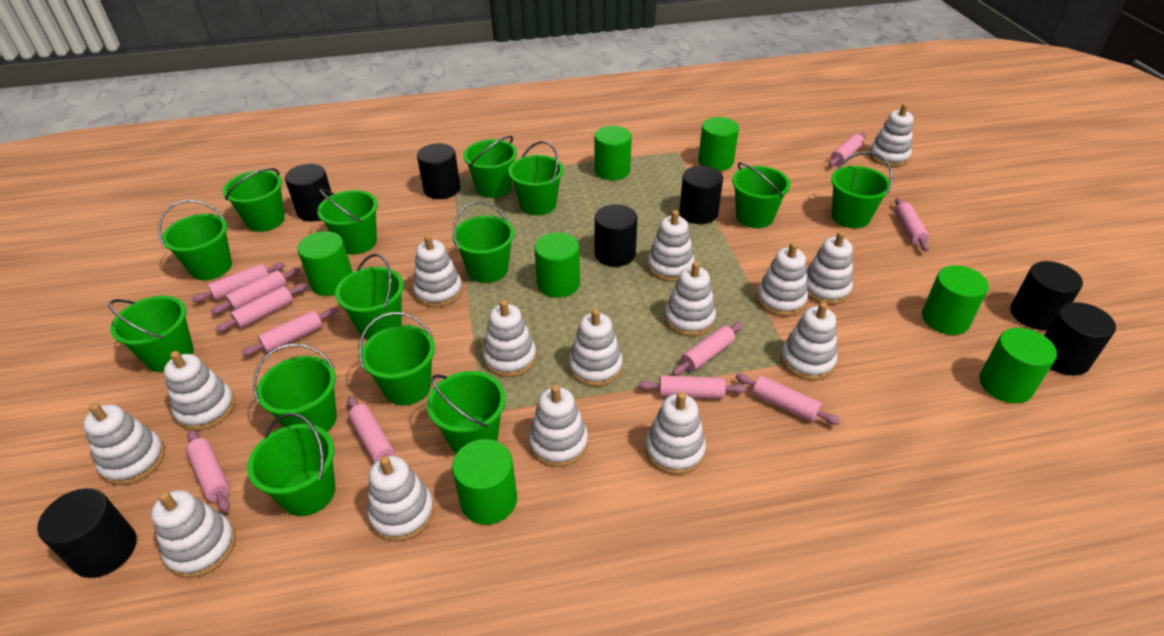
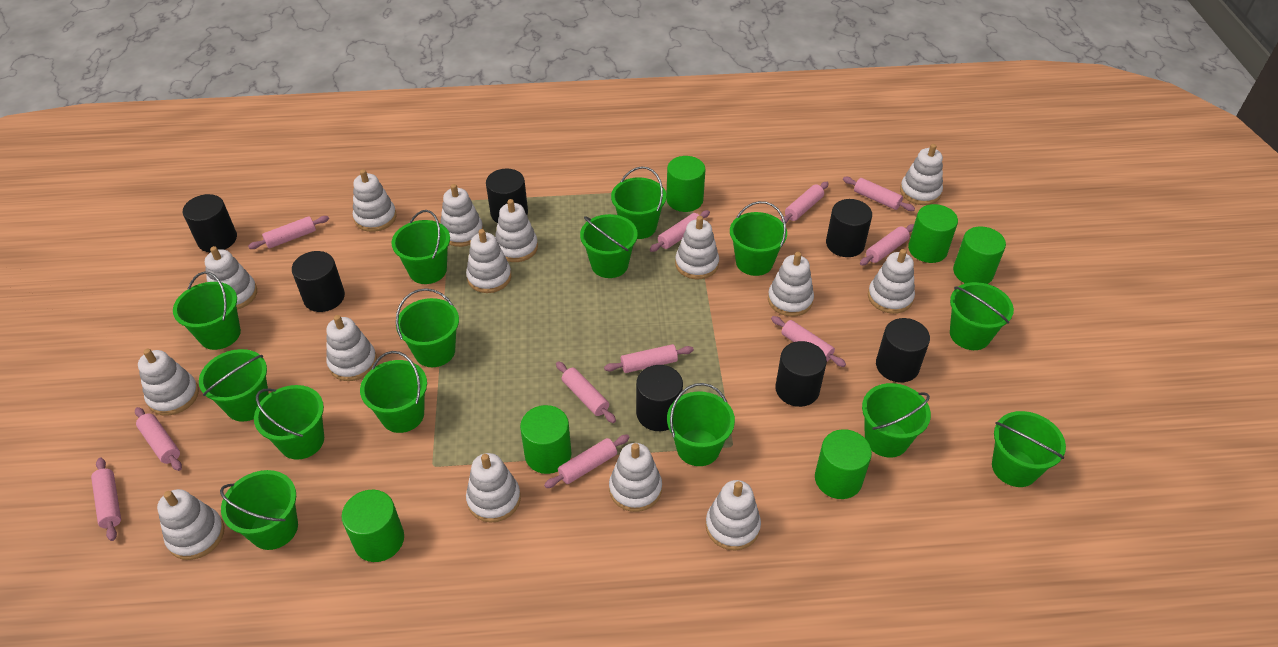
green cylinder: 7 -> 6

